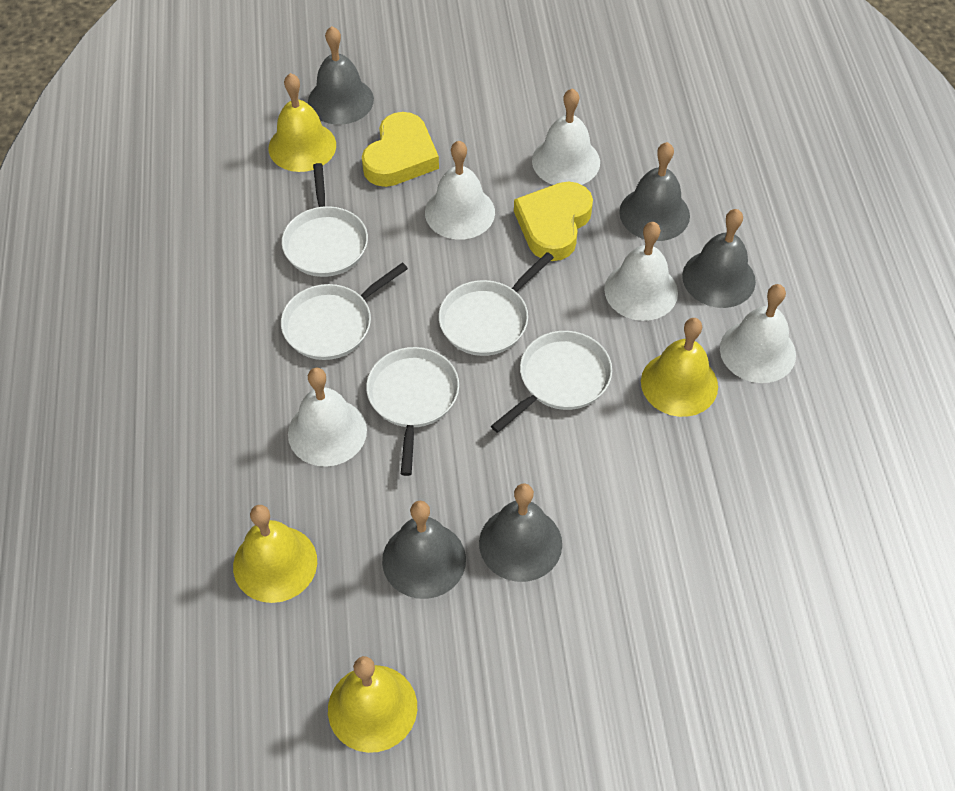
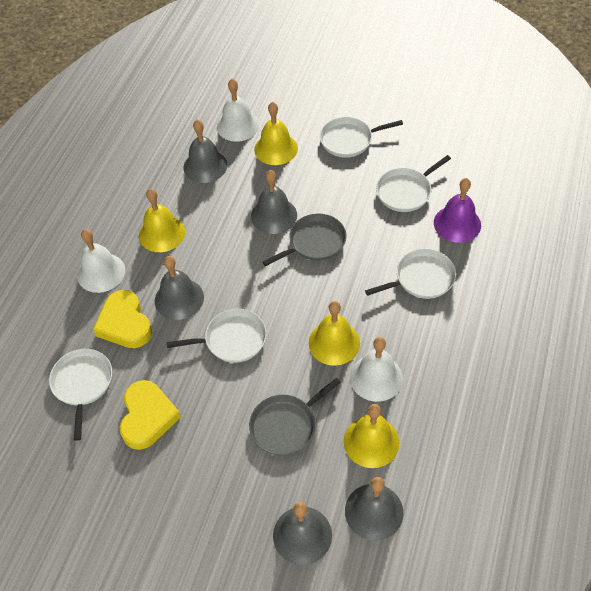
grey pan: 0 -> 2
purple bell: 0 -> 1
white bell: 5 -> 3

